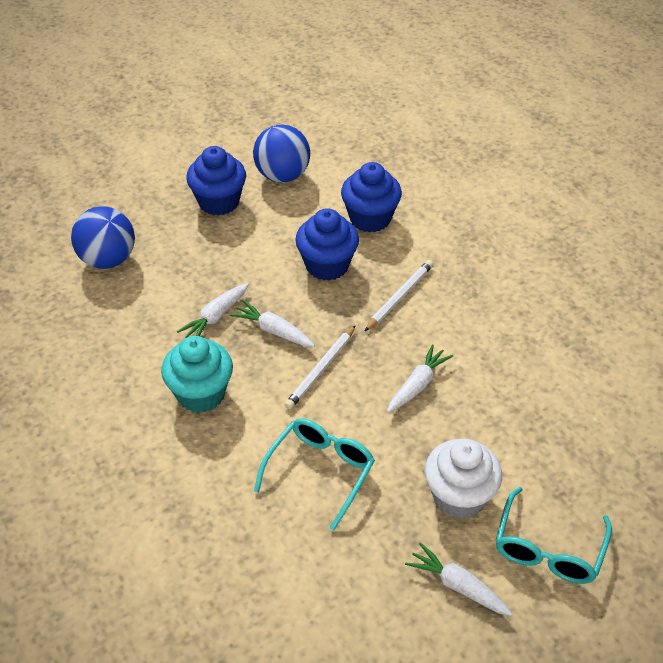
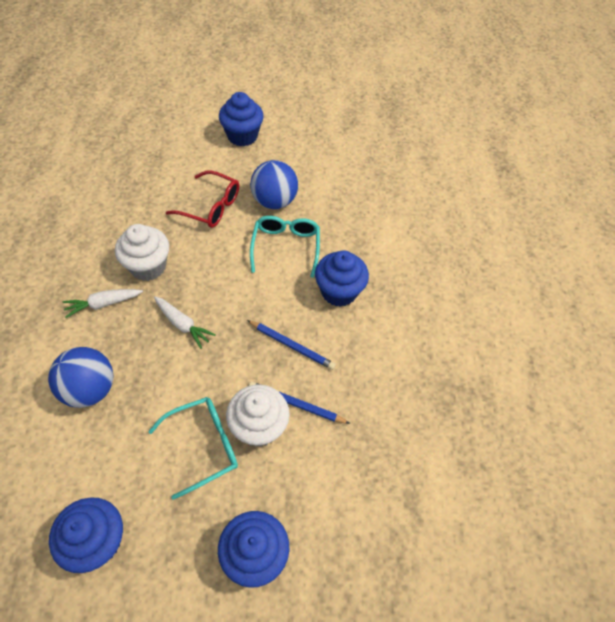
blue cupcake: 3 -> 4
blue pencil: 0 -> 2
red glasses: 0 -> 1
turquoise cupcake: 1 -> 0
white carrot: 4 -> 2
white cupcake: 1 -> 2
white pencil: 2 -> 0

